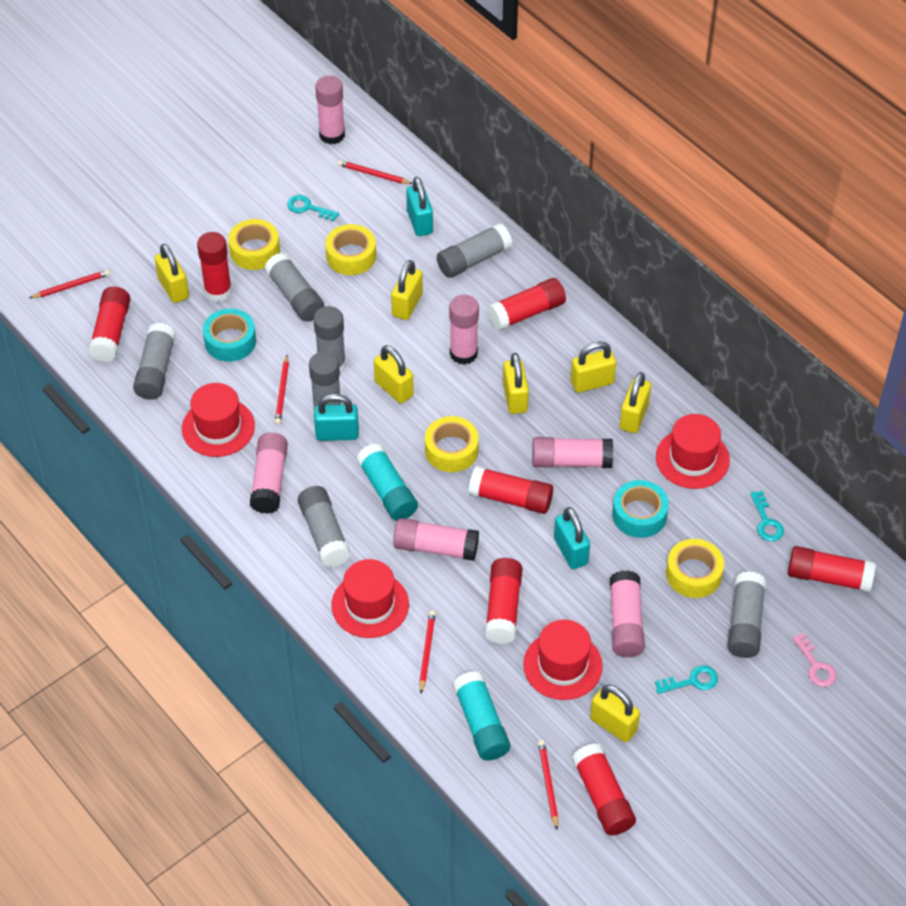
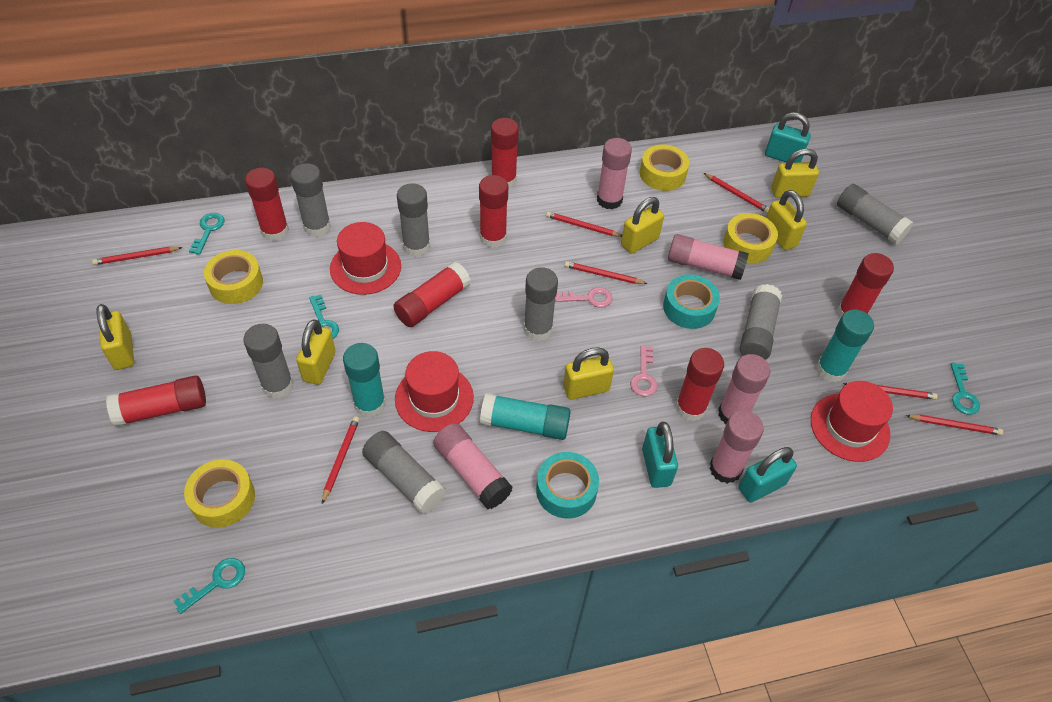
pink glue stick: 6 -> 5
pink key: 1 -> 2
red hat: 4 -> 3
red pencil: 5 -> 7
turquoise glue stick: 2 -> 3
turquoise key: 3 -> 4
yellow padlock: 7 -> 6

